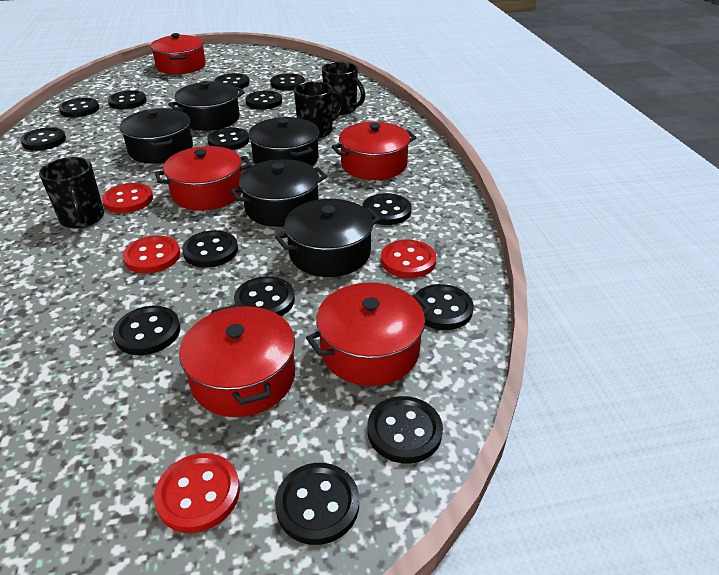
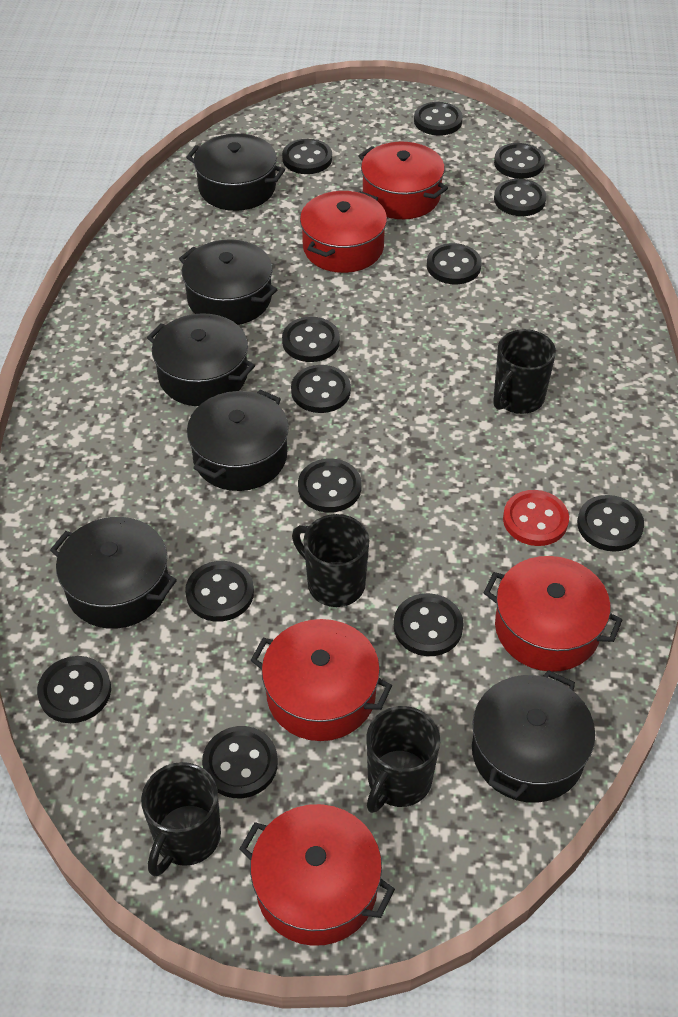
black button: 14 -> 13
black mug: 3 -> 4
black pot: 5 -> 6
red button: 4 -> 1

